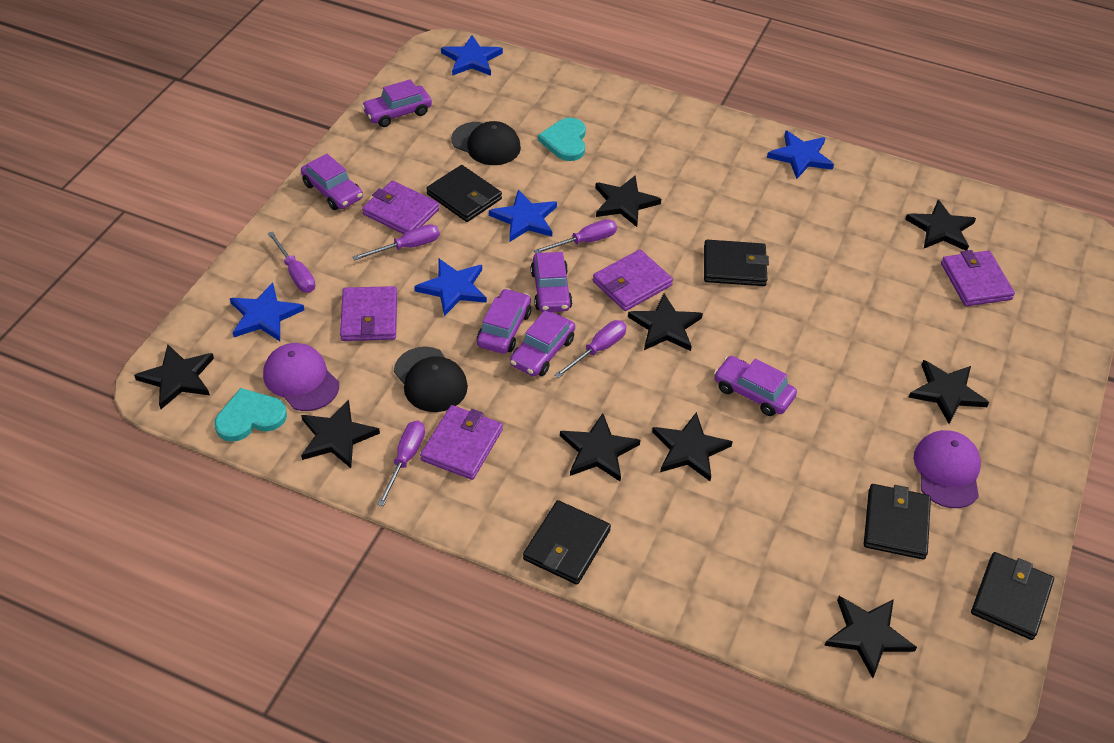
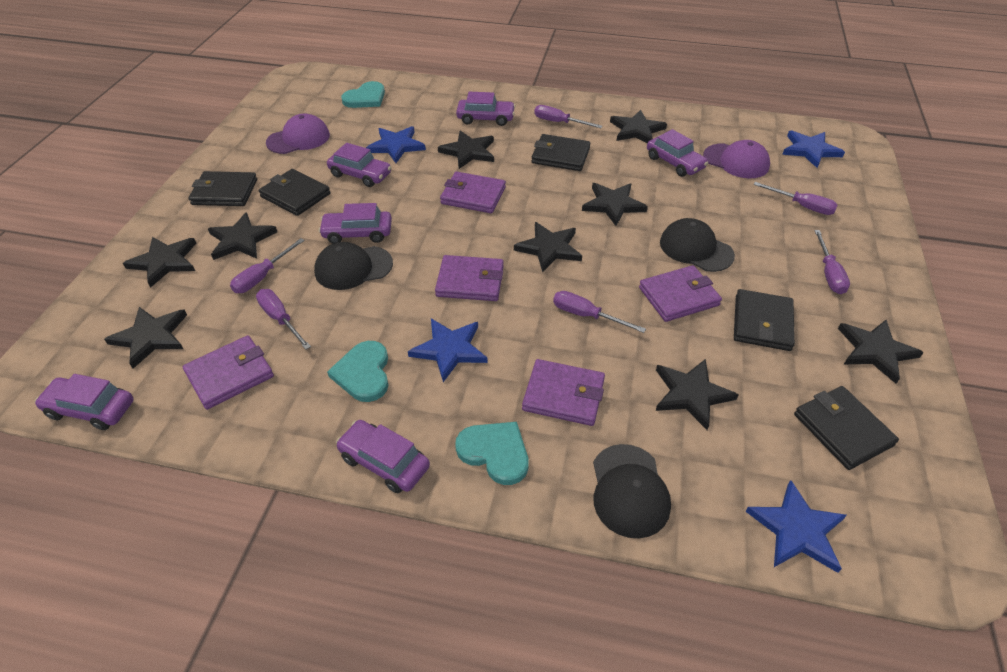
black cap: 2 -> 3
blue star: 5 -> 4
purple screwdriver: 5 -> 6
turquoise heart: 2 -> 3

